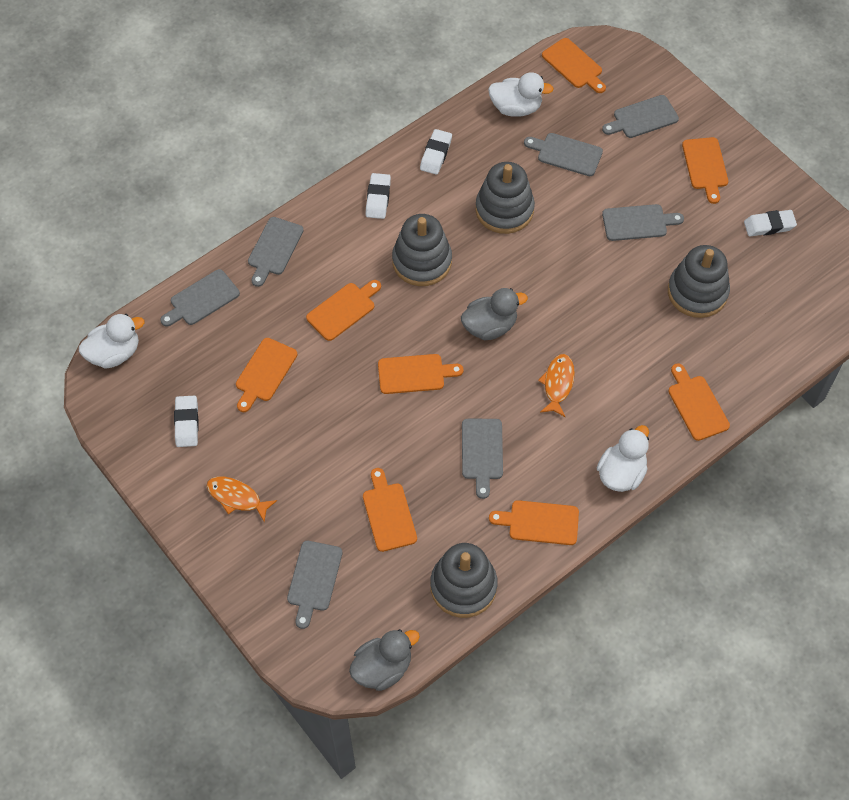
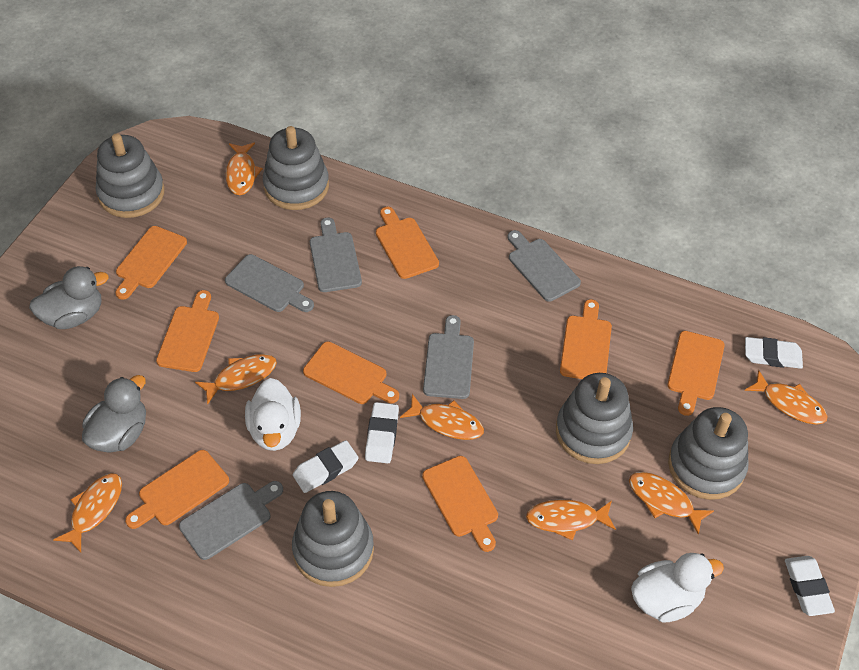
grey cutting board: 7 -> 5
grey stacking toy: 4 -> 5
orange fish: 2 -> 7
white duck: 3 -> 2

